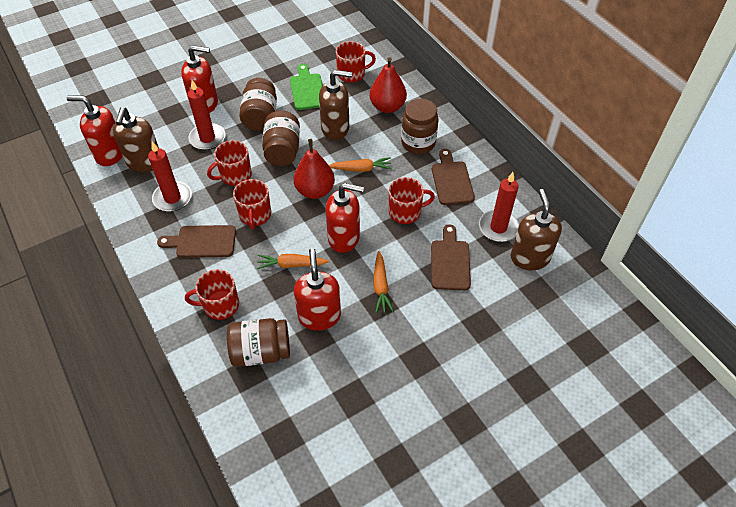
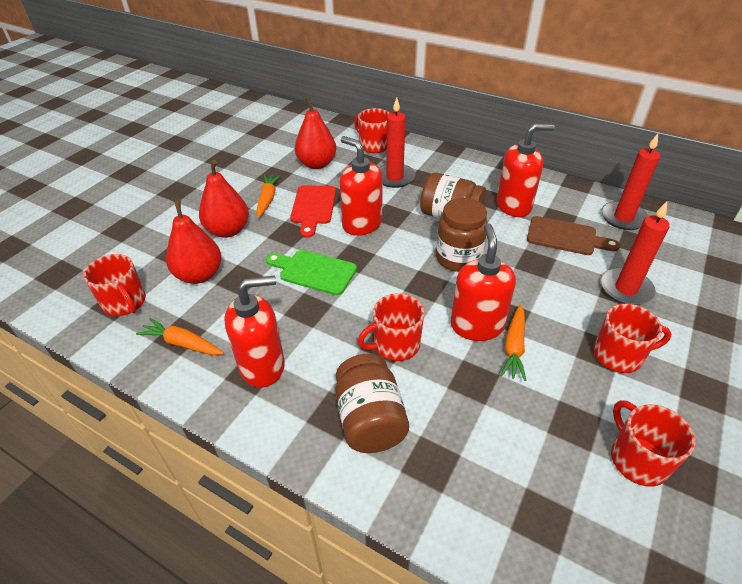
brown cutting board: 3 -> 1
brown jar: 4 -> 3
brown soap dispenser: 3 -> 0
red cutting board: 0 -> 1
red pear: 2 -> 3

